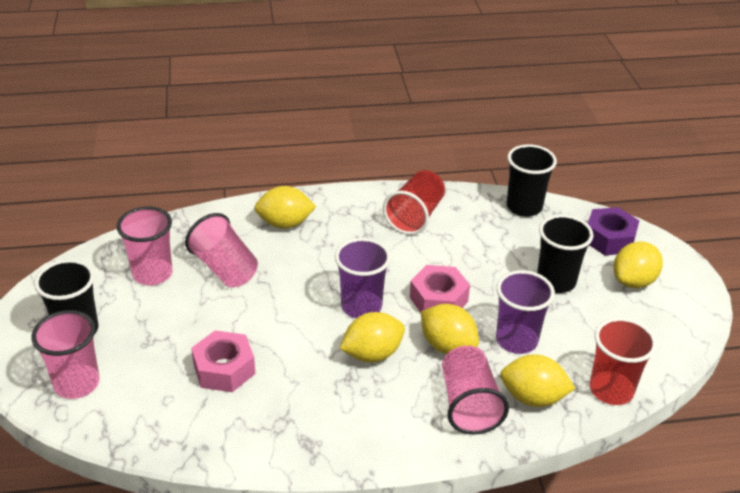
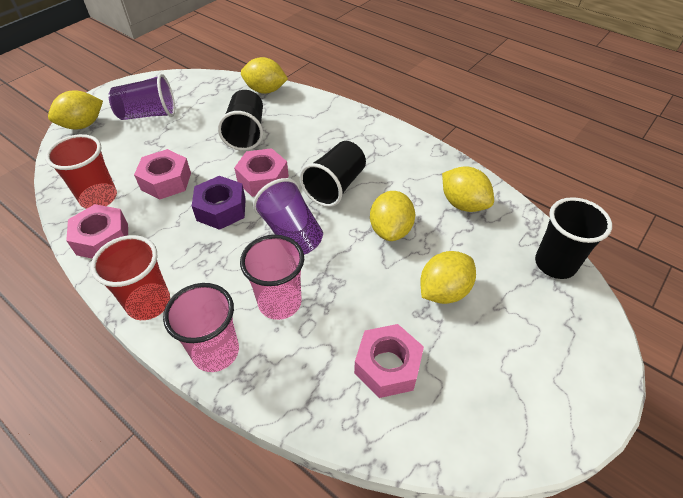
pink cup: 4 -> 2
pink nut: 2 -> 4

